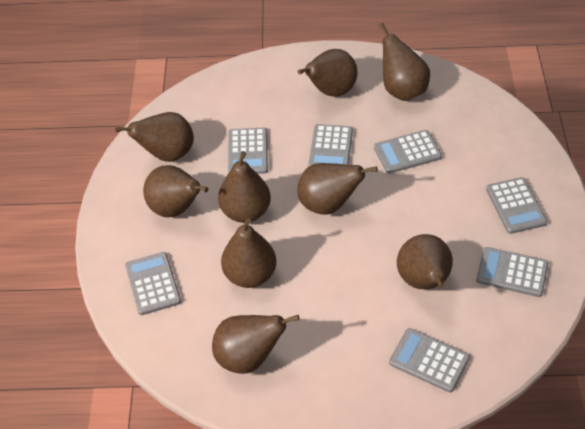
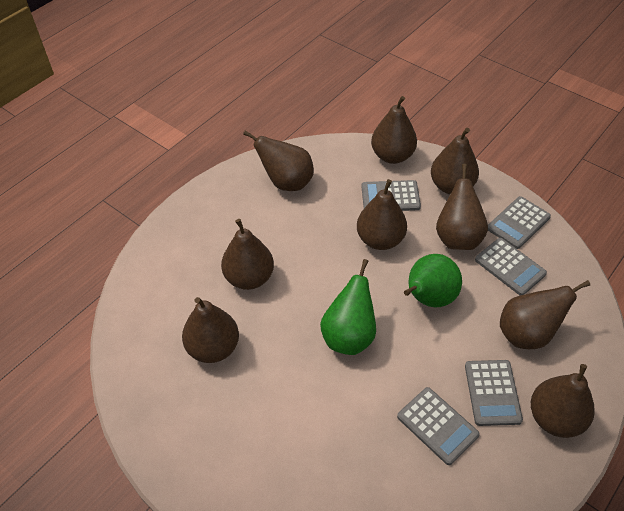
green pear: 0 -> 2
grey calculator: 7 -> 5

